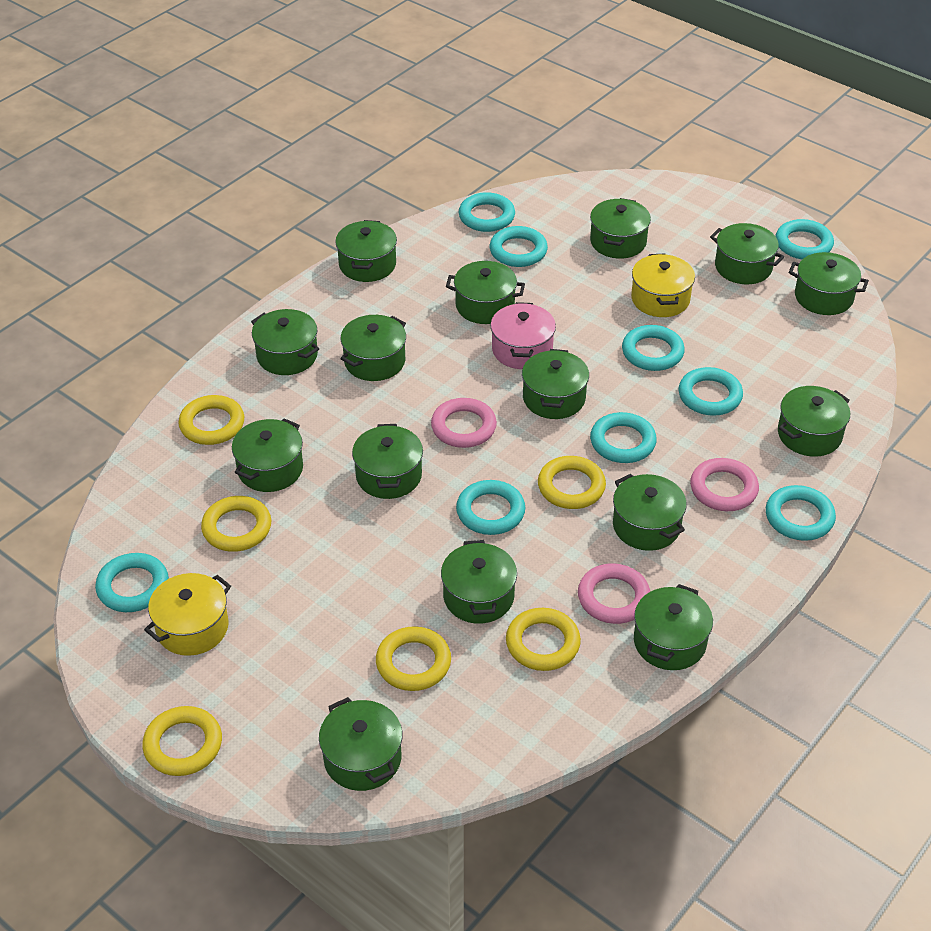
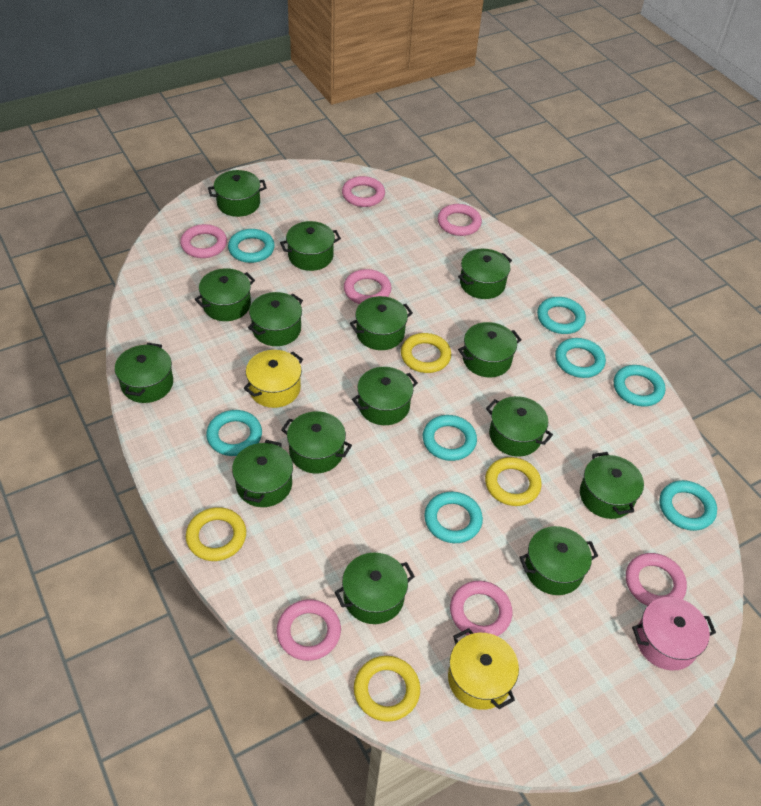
pink ring: 3 -> 7
turquoise ring: 9 -> 8
yellow ring: 6 -> 4

